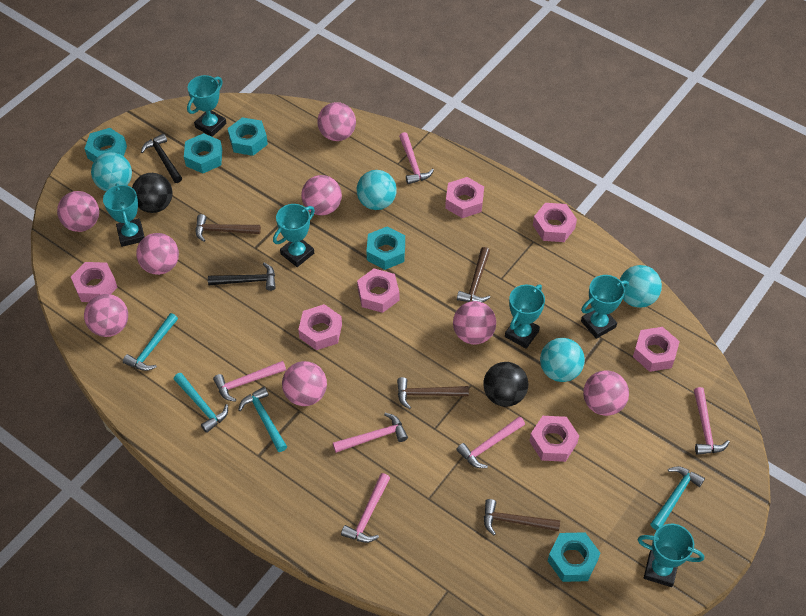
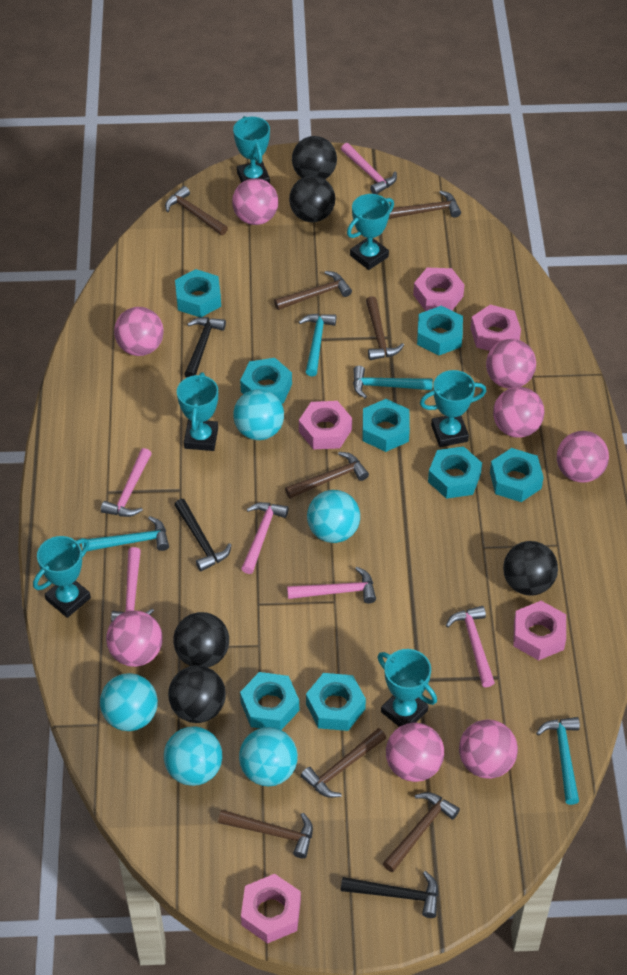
black ball: 2 -> 5
black hammer: 2 -> 3
brown hammer: 4 -> 8
pink nut: 7 -> 5
turquoise ball: 4 -> 5
turquoise nut: 5 -> 8

